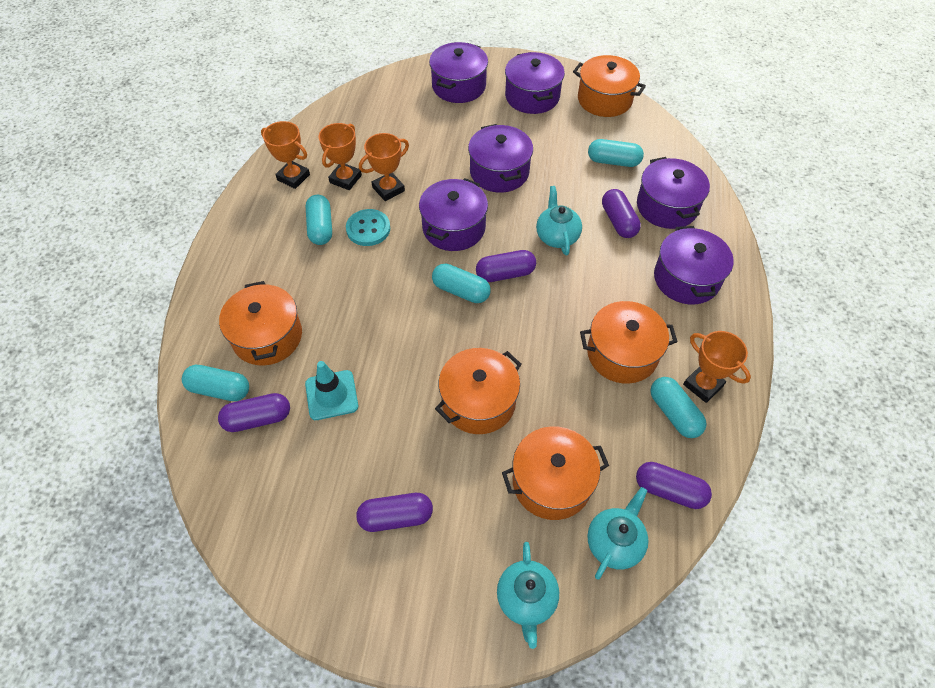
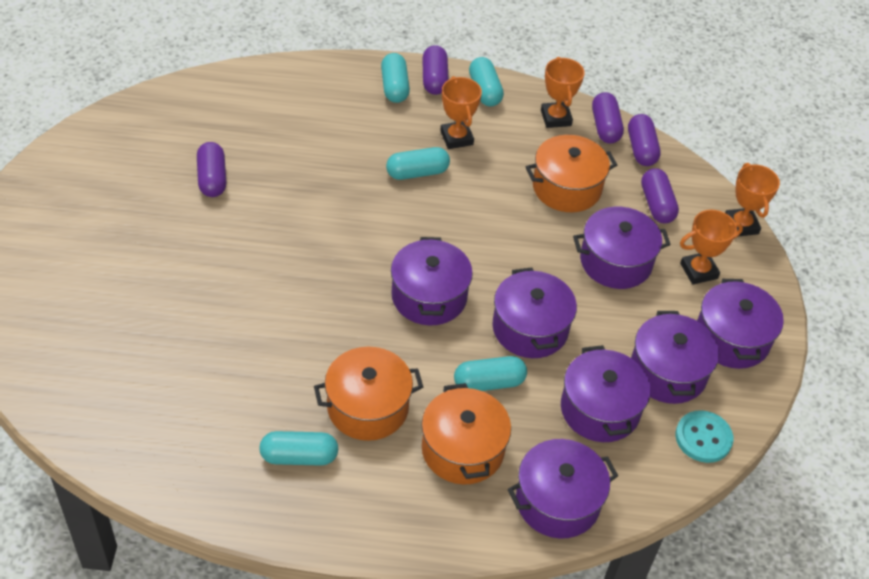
orange pot: 5 -> 3
purple pot: 6 -> 7
turquoise teapot: 3 -> 0
turquoise traffic cone: 1 -> 0

